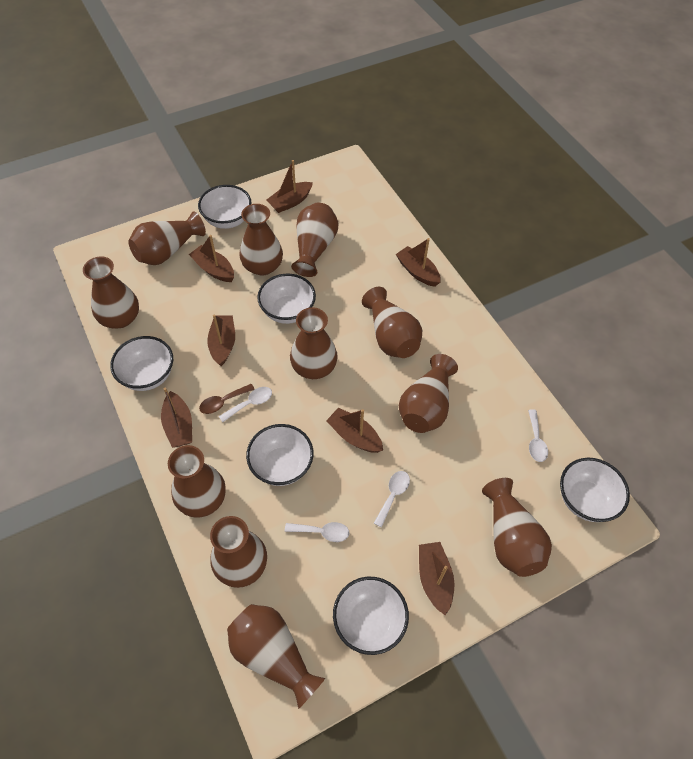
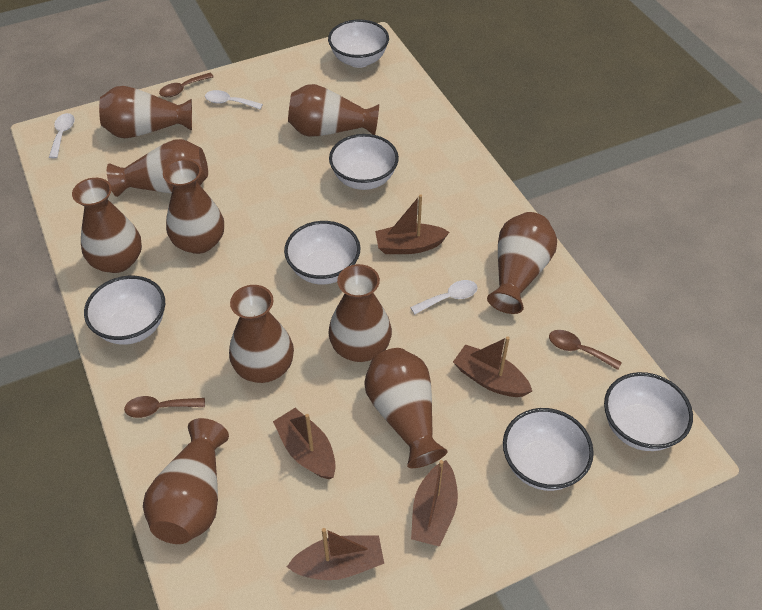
brown boat: 7 -> 5
brown spoon: 1 -> 3
brown vase: 11 -> 10
white spoon: 4 -> 3

